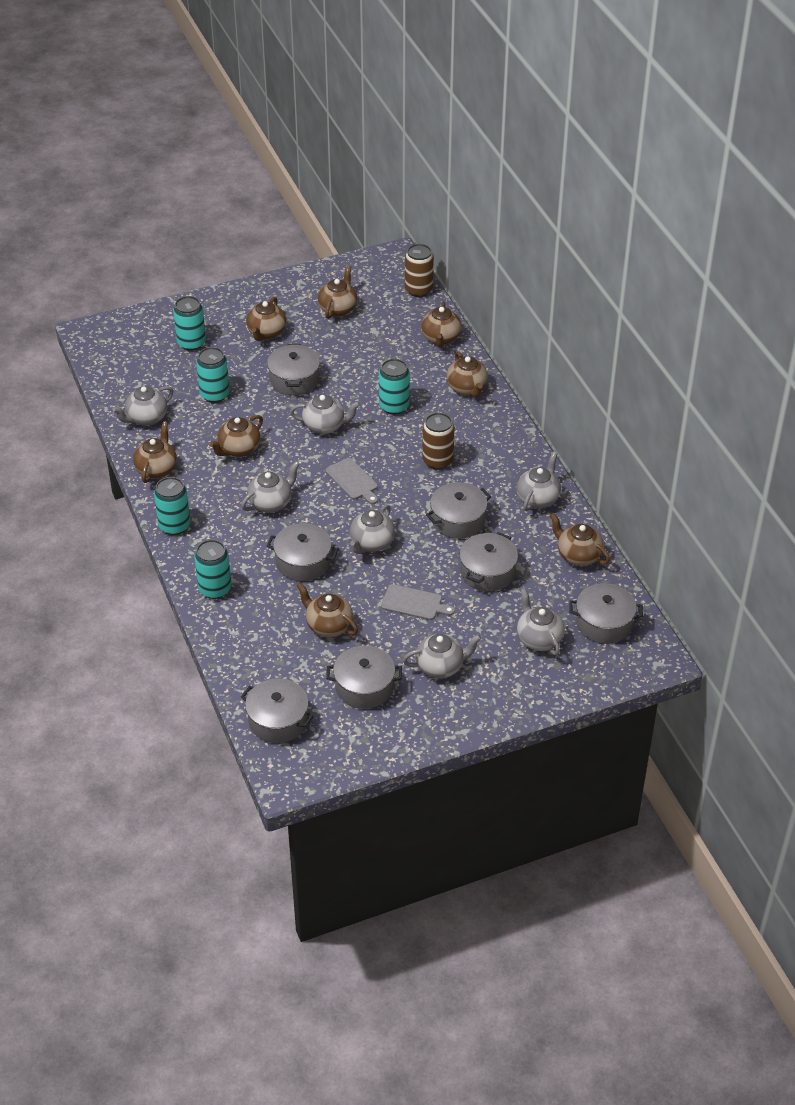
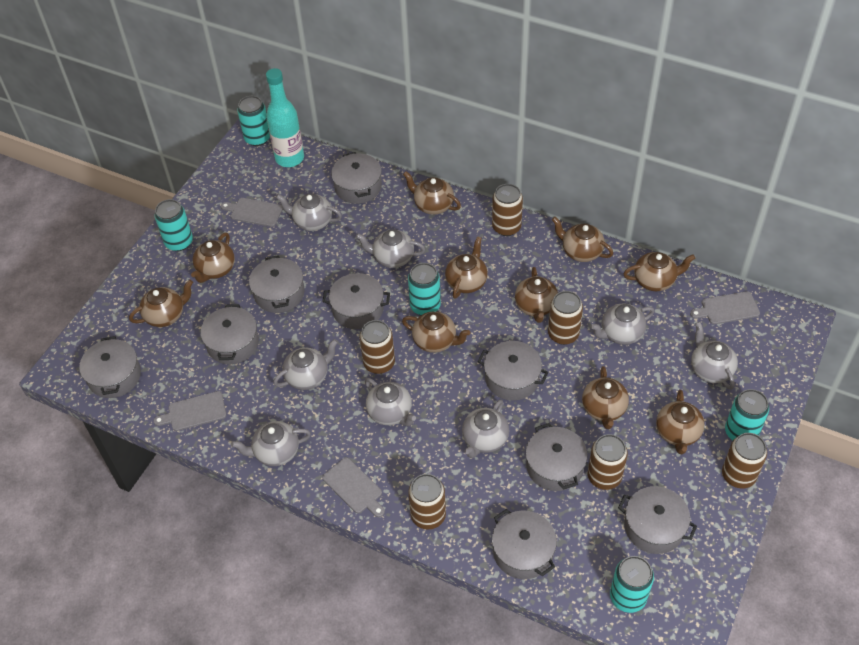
brown can: 2 -> 6
brown teapot: 8 -> 10
grey cutting board: 2 -> 4
grey pot: 7 -> 9
grey teapot: 7 -> 8
turquoise bottle: 0 -> 1

